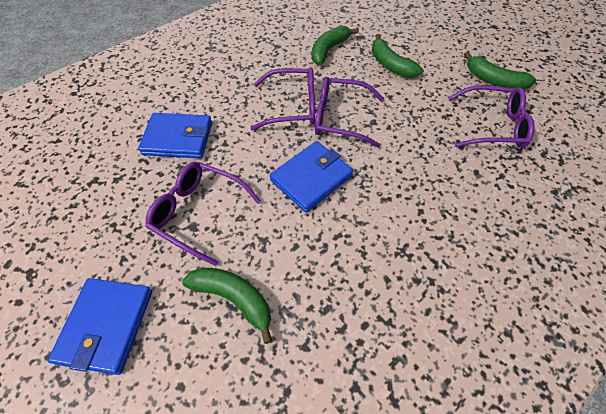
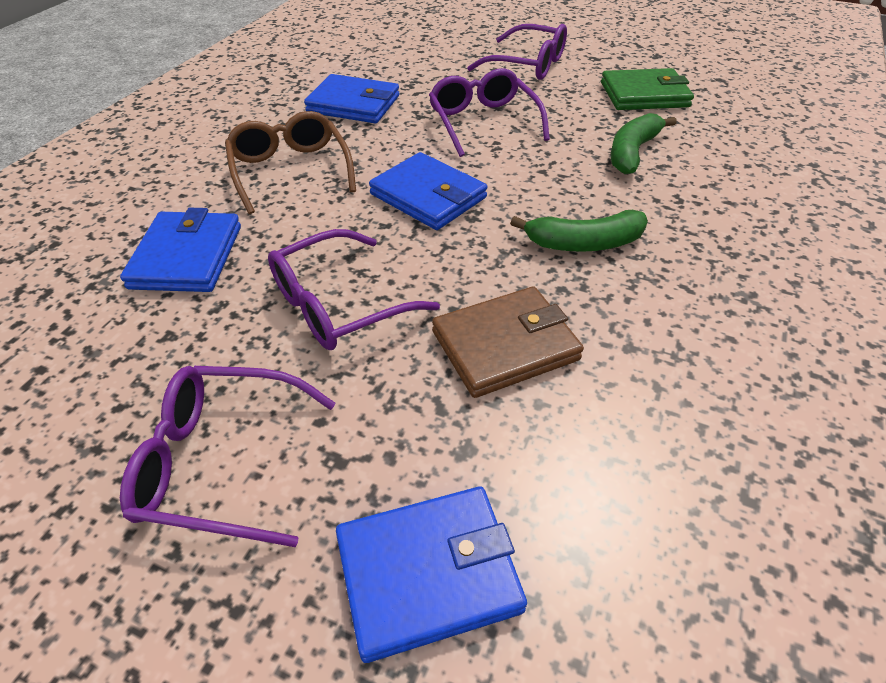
blue wallet: 3 -> 4
brown glasses: 0 -> 1
brown wallet: 0 -> 1
green banana: 4 -> 2
green wallet: 0 -> 1

